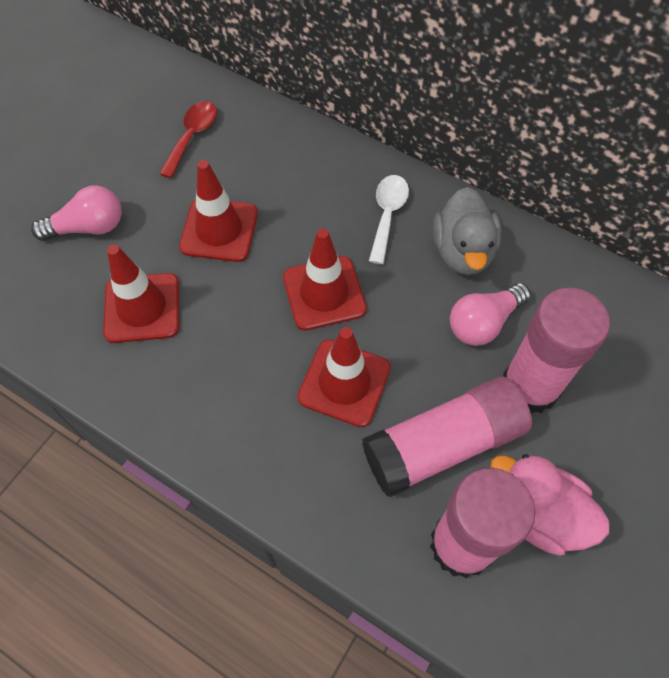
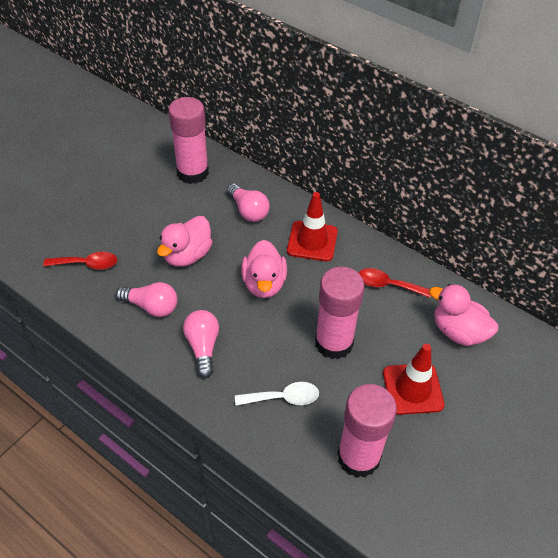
grey duck: 1 -> 0
pink duck: 1 -> 3
pink light bulb: 2 -> 3
red spoon: 1 -> 2
red traffic cone: 4 -> 2

